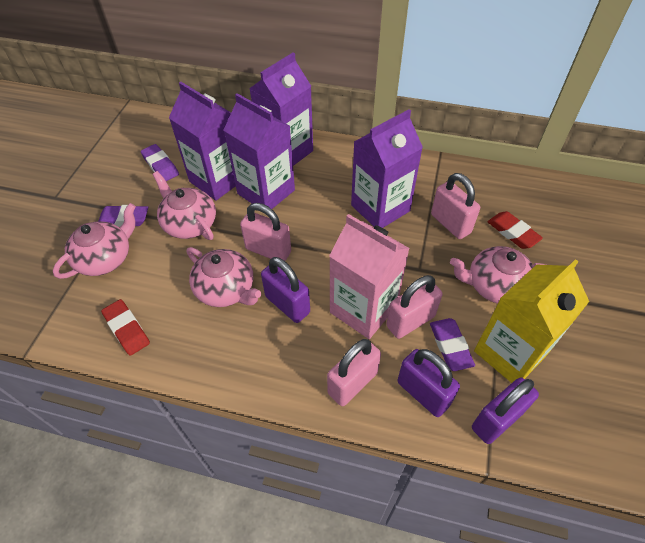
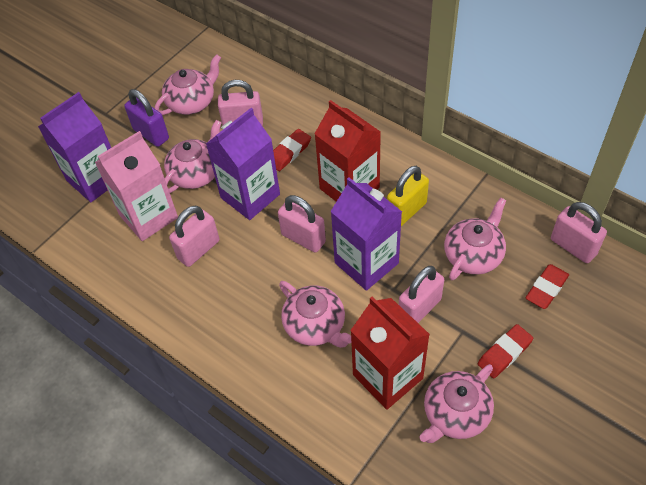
pink padlock: 4 -> 5
pink teapot: 4 -> 5
purple carton: 4 -> 3
purple eraser: 3 -> 0
purple padlock: 3 -> 1
red carton: 0 -> 2
red eraser: 2 -> 3
yellow carton: 1 -> 0
yellow padlock: 0 -> 1

